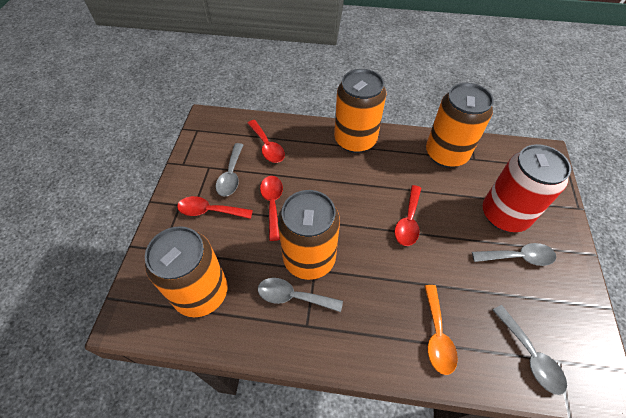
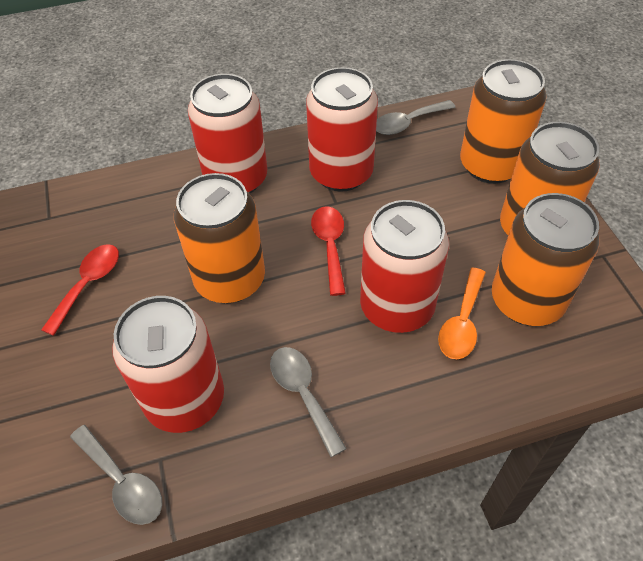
grey spoon: 4 -> 3
red can: 1 -> 4
red spoon: 4 -> 2

